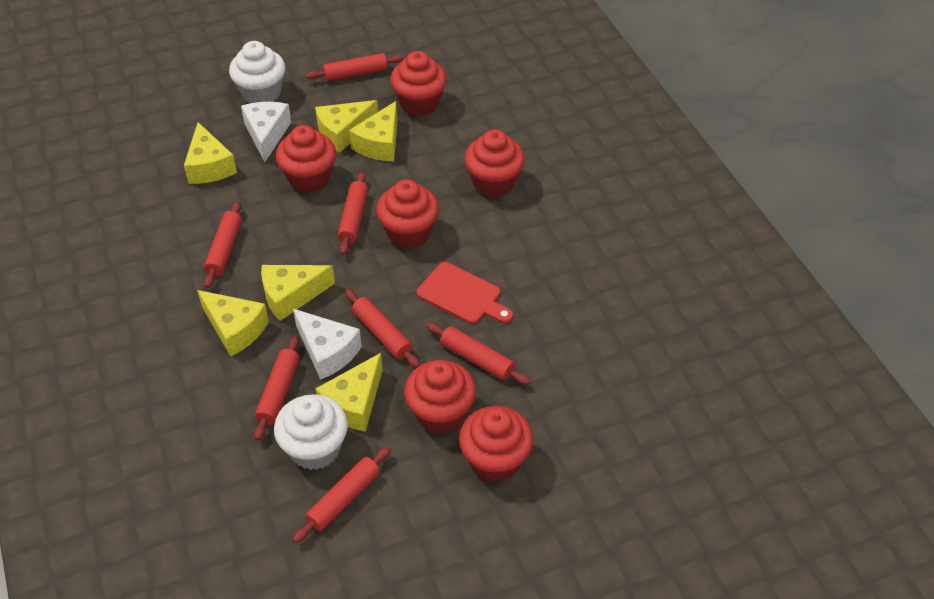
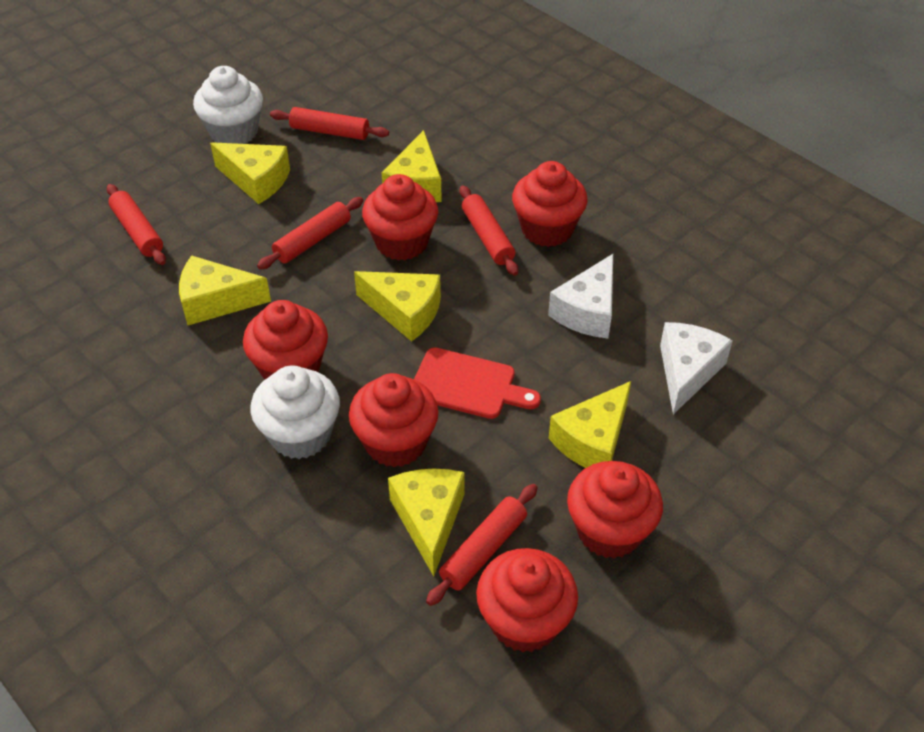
red rolling pin: 7 -> 5

